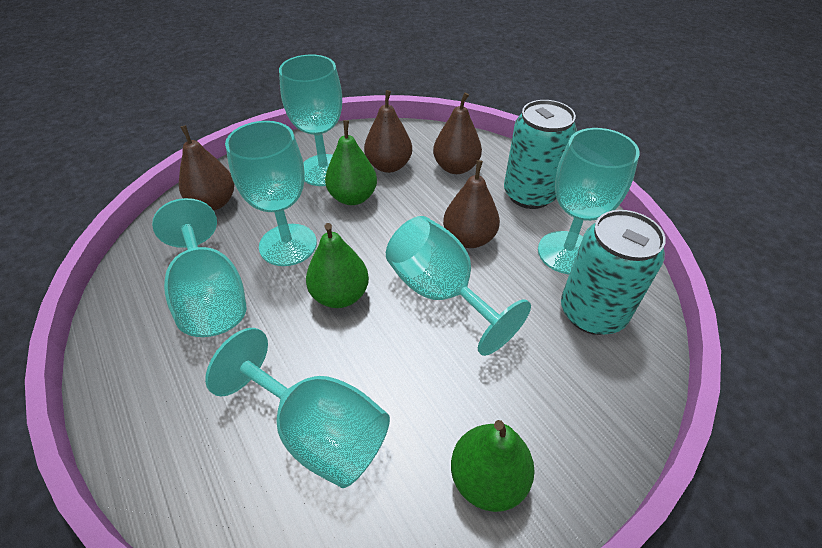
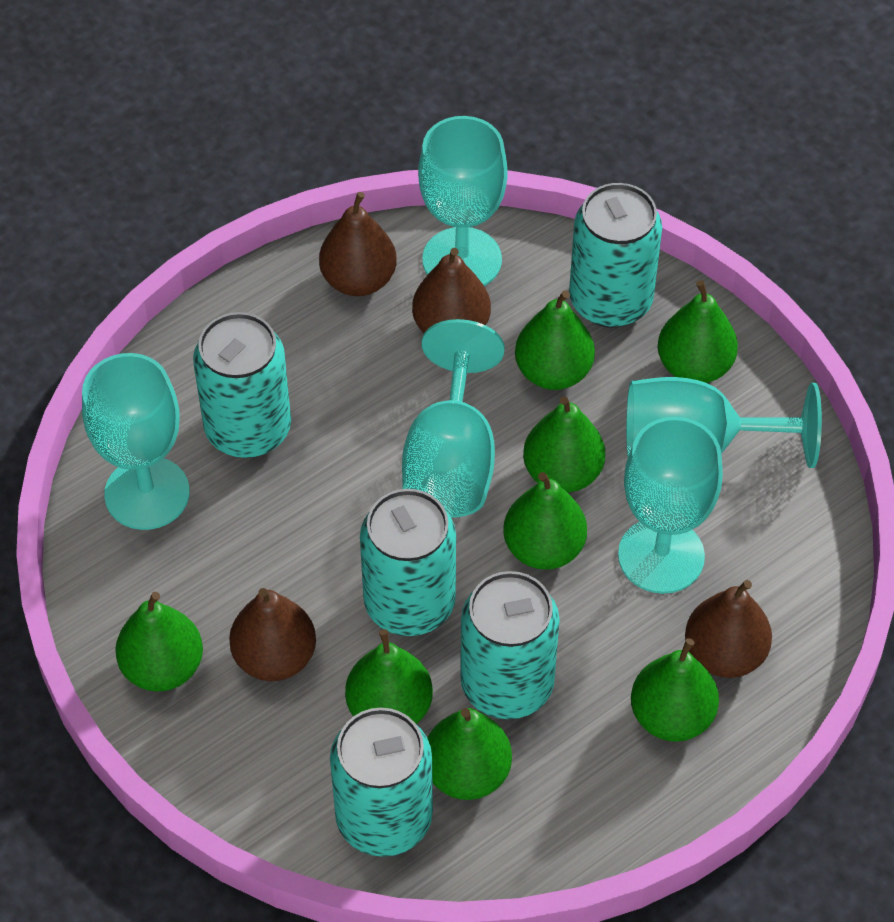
green pear: 3 -> 8
turquoise can: 2 -> 5
turquoise goblet: 6 -> 5

